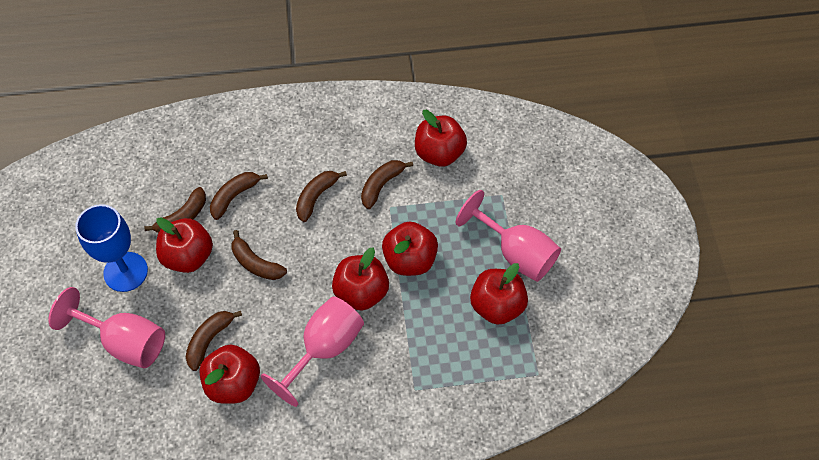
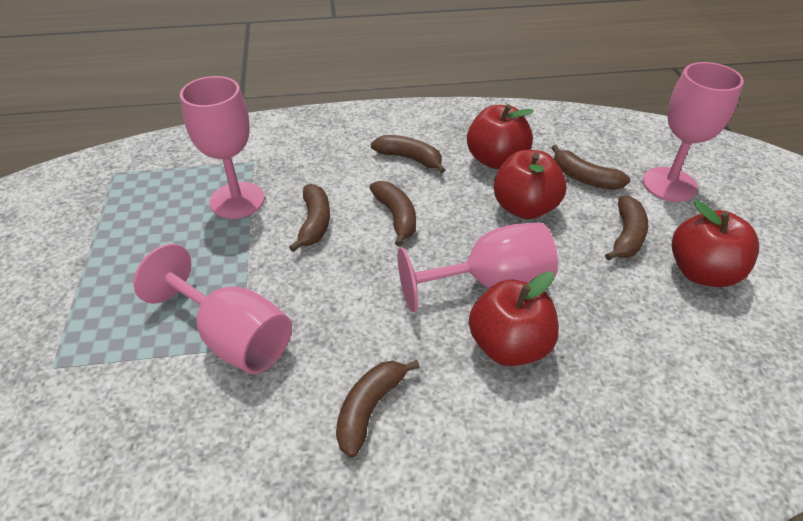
blue goblet: 1 -> 0
pink goblet: 3 -> 4
red apple: 6 -> 4

